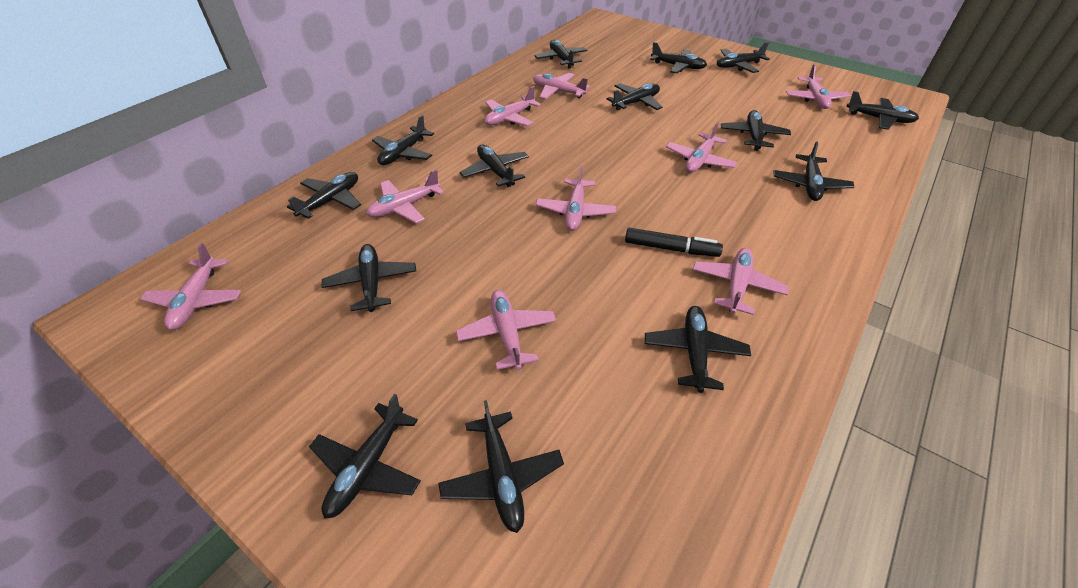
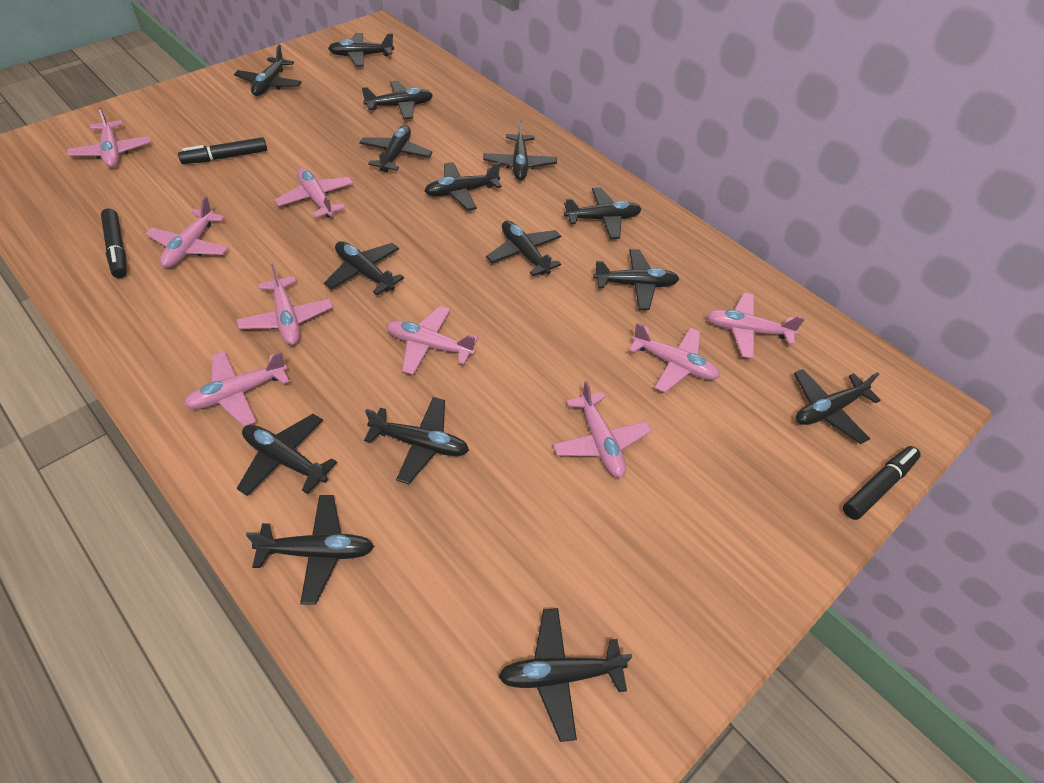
black marker: 1 -> 3
black plane: 14 -> 15

